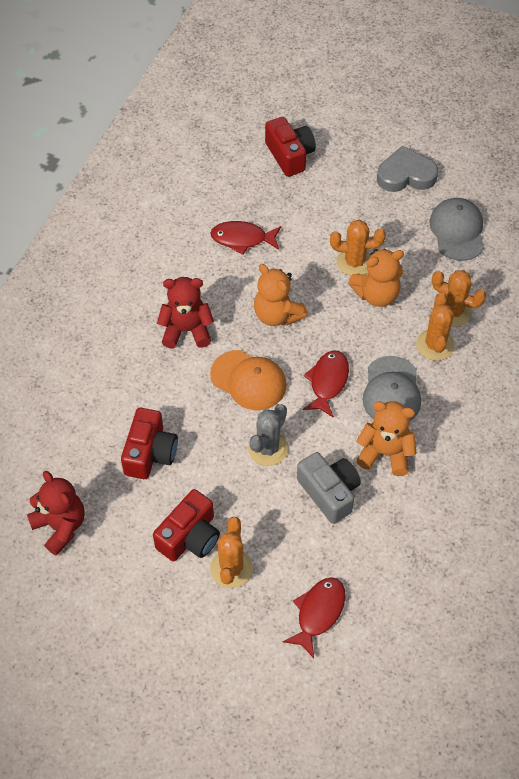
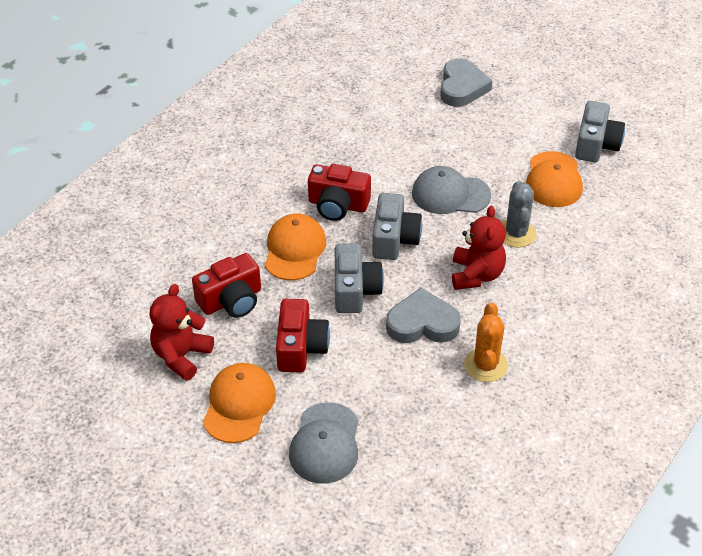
grey camera: 1 -> 3
grey heart: 1 -> 2
orange cactus: 4 -> 1
orange cap: 1 -> 3
orange teddy bear: 3 -> 0
red fish: 3 -> 0

